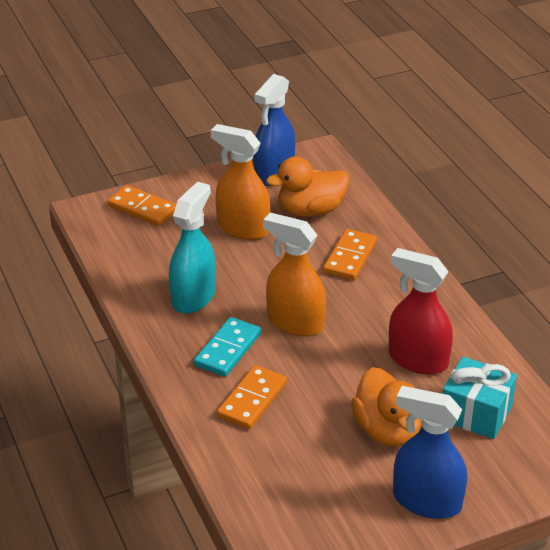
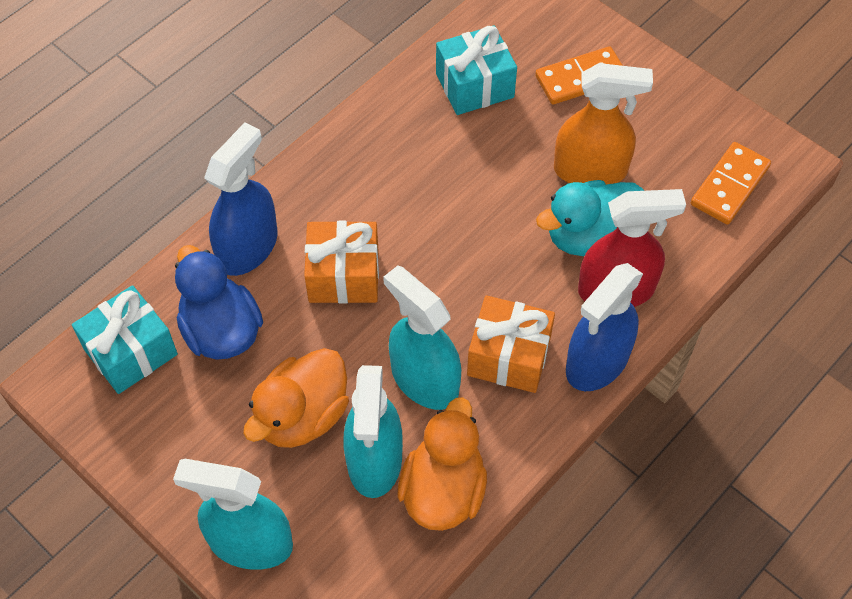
blue duck: 0 -> 1
orange domino: 3 -> 2
orange gift: 0 -> 2
orange spray bottle: 2 -> 1
turquoise domino: 1 -> 0
turquoise duck: 0 -> 1
turquoise gift: 1 -> 2
turquoise spray bottle: 1 -> 3

